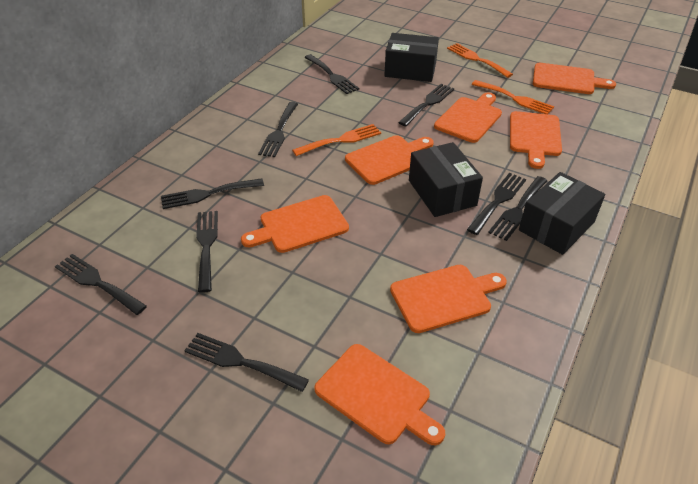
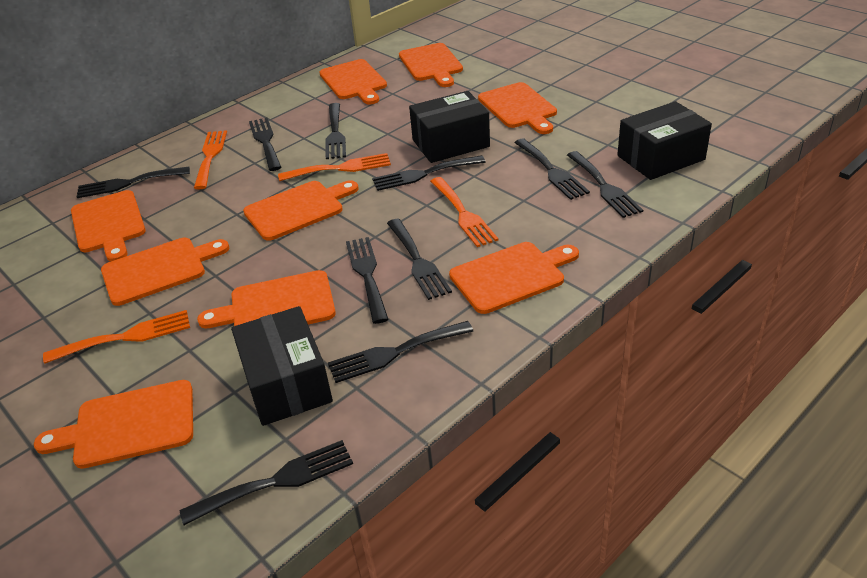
black fork: 9 -> 10
orange cutting board: 7 -> 9
orange fork: 3 -> 4

